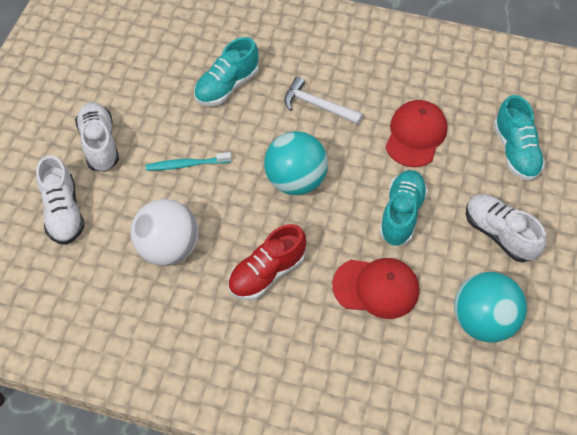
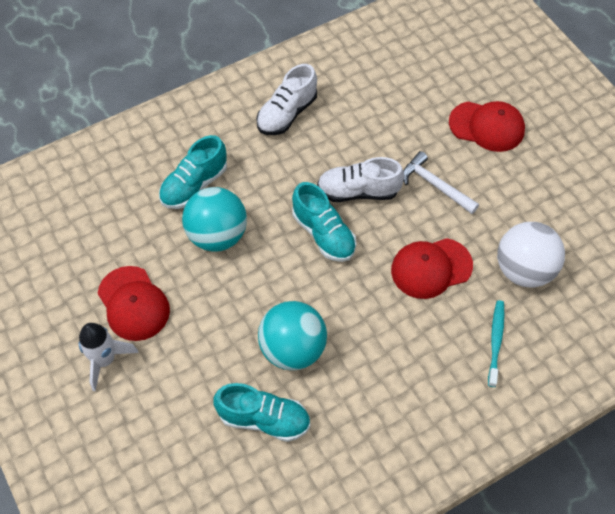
red cap: 2 -> 3
red shoe: 1 -> 0
white rocket: 0 -> 1
white shoe: 3 -> 2

